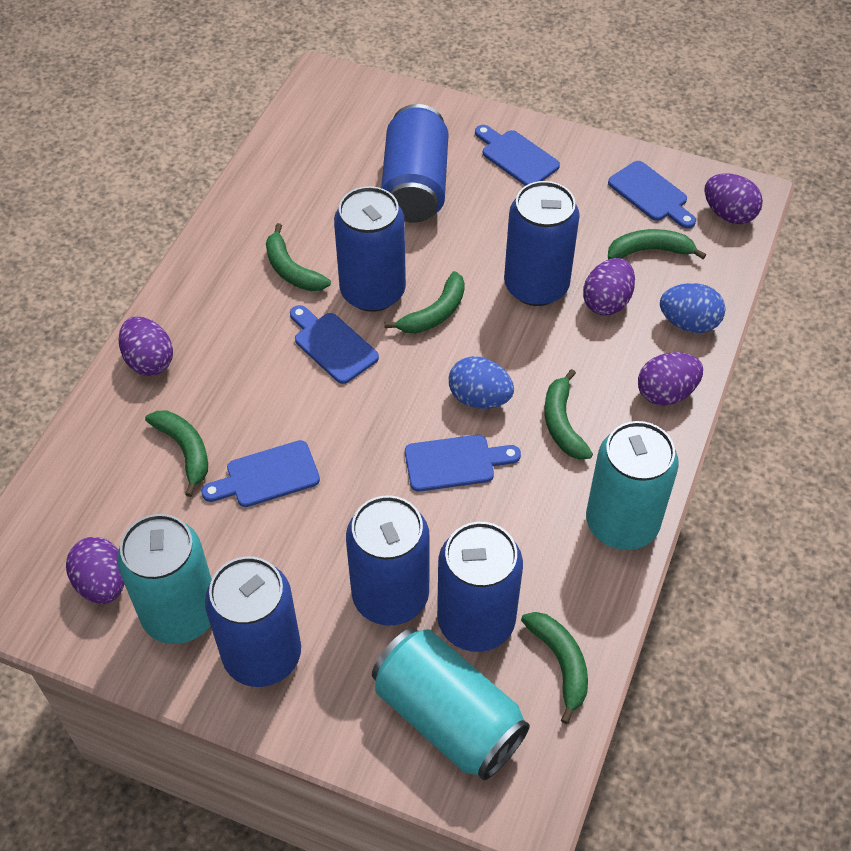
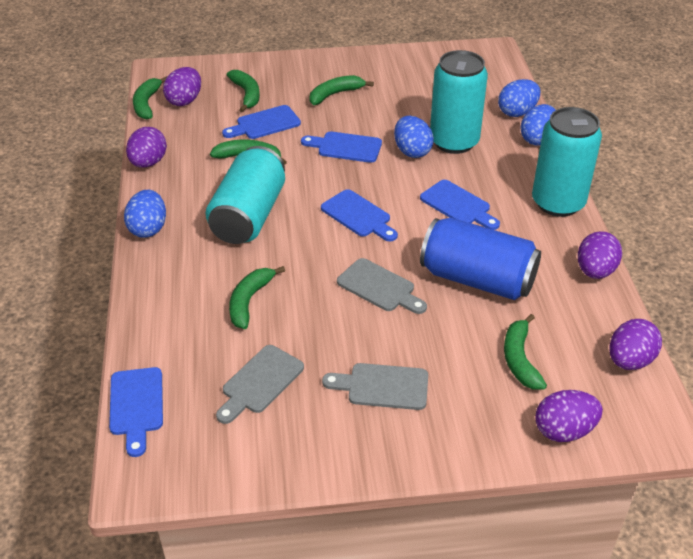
blue can: 6 -> 1
blue egg: 2 -> 4
grey cutting board: 0 -> 3

